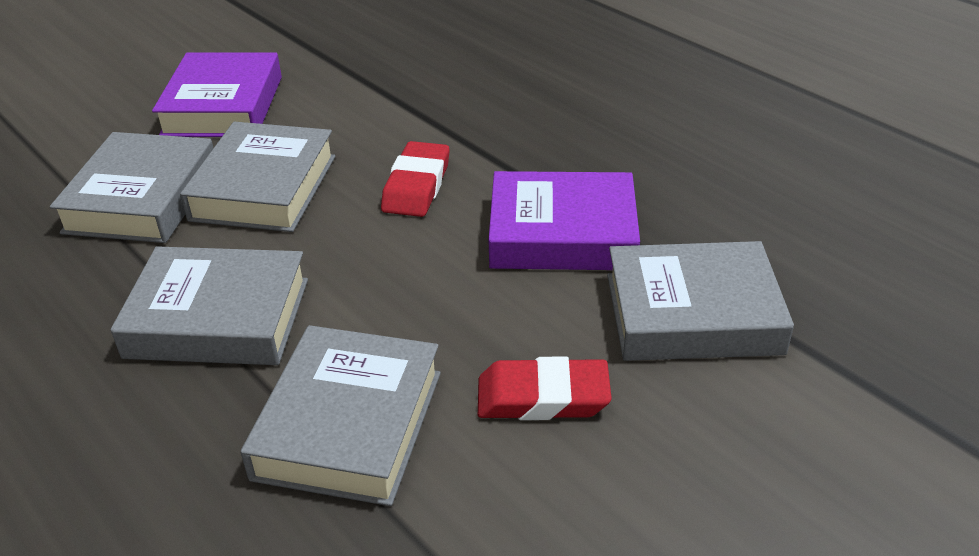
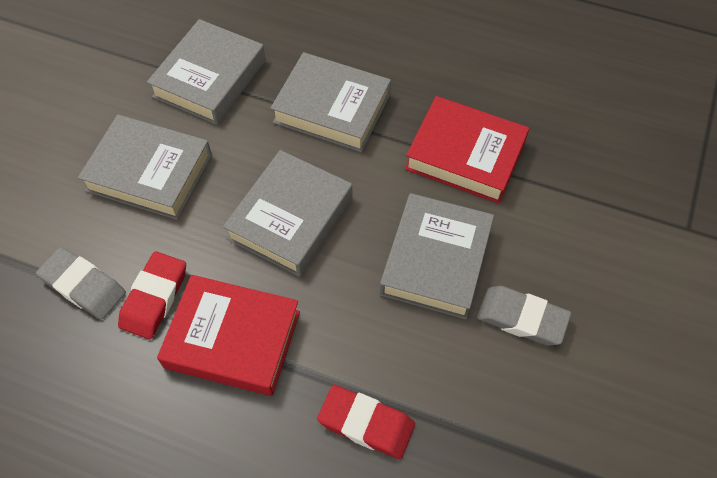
grey eraser: 0 -> 2
purple book: 2 -> 0
red book: 0 -> 2

